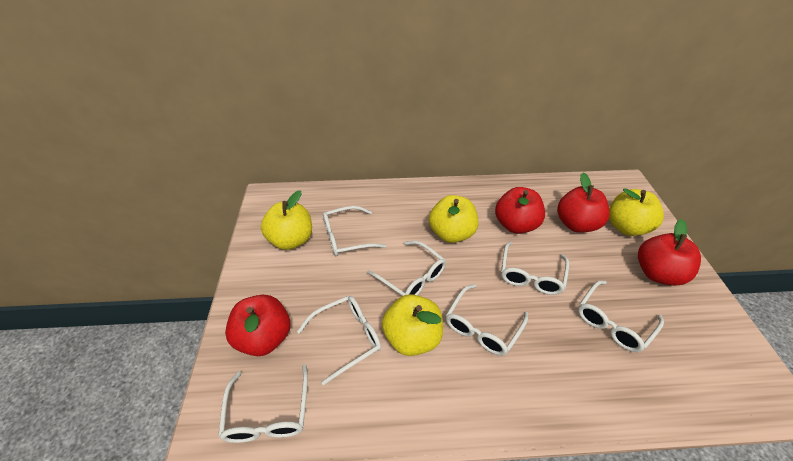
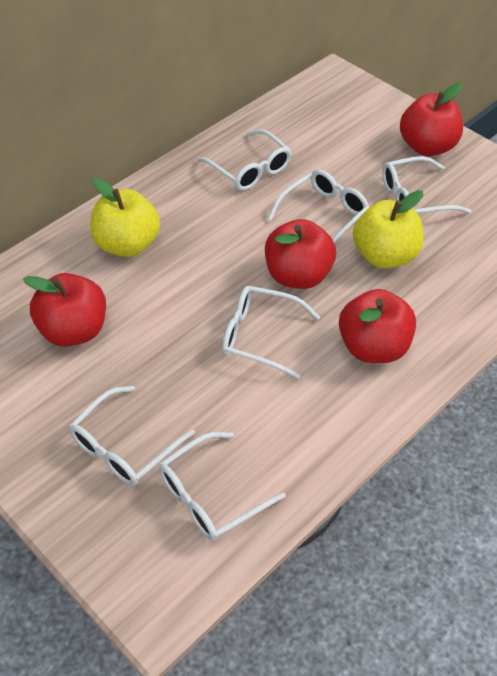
white glasses: 7 -> 6
yellow apple: 4 -> 2

